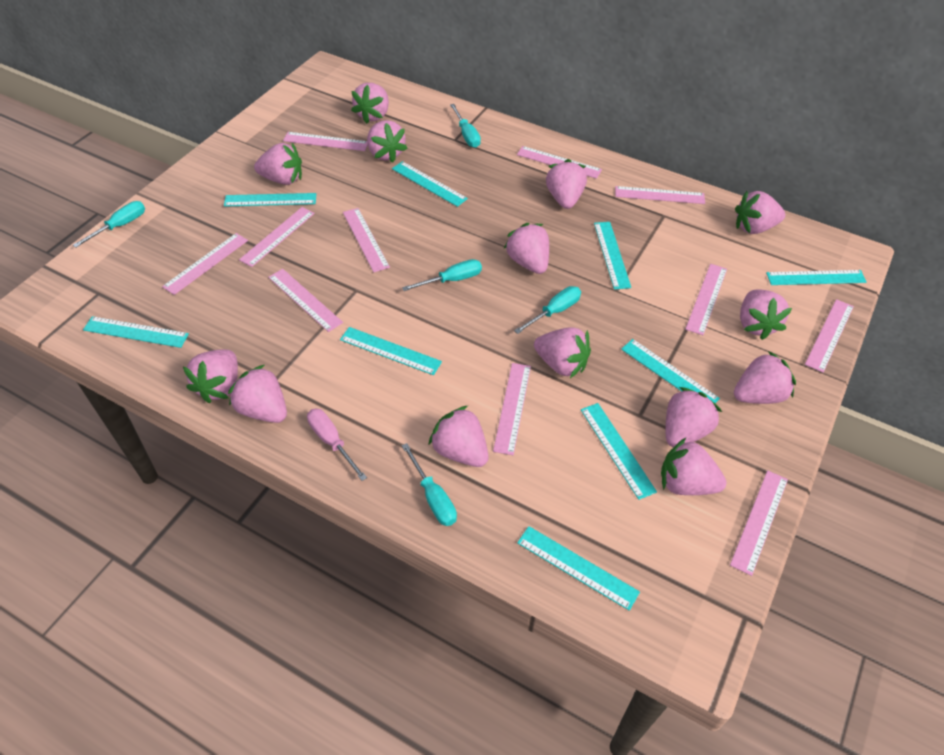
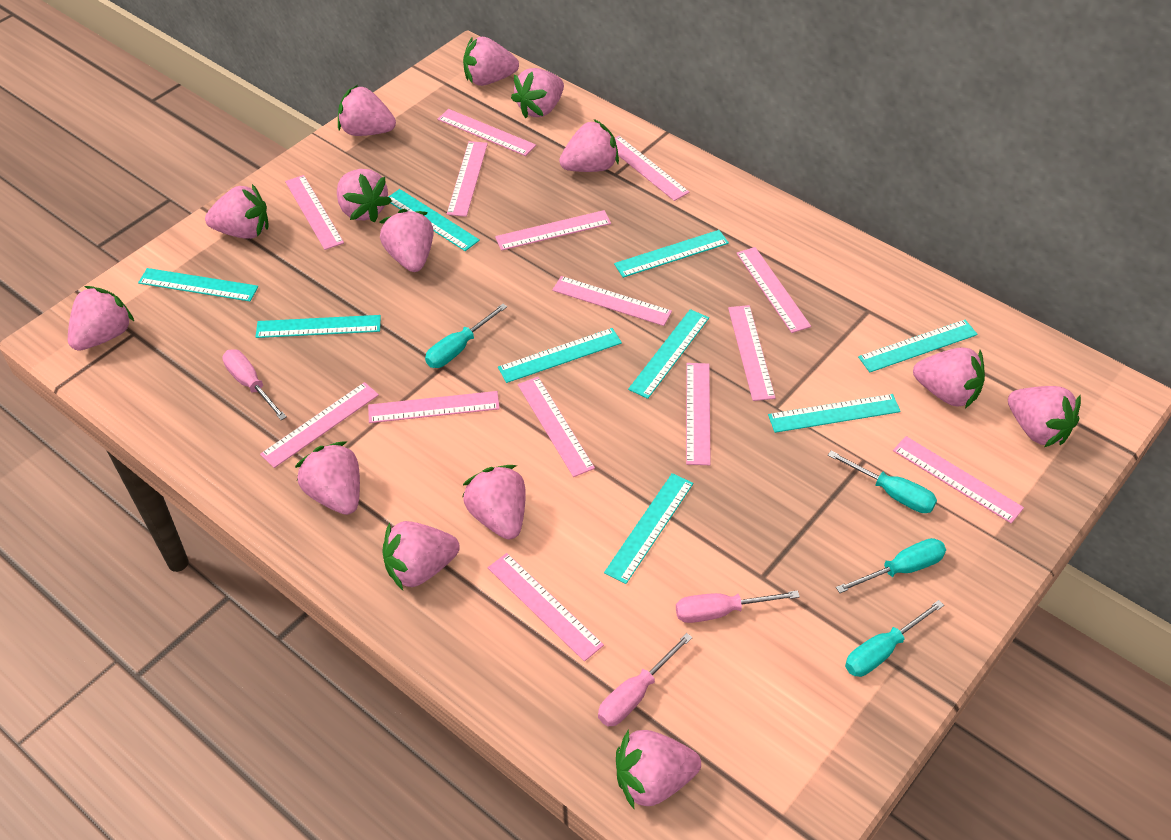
pink ruler: 11 -> 14
pink screwdriver: 1 -> 3
turquoise screwdriver: 5 -> 4

